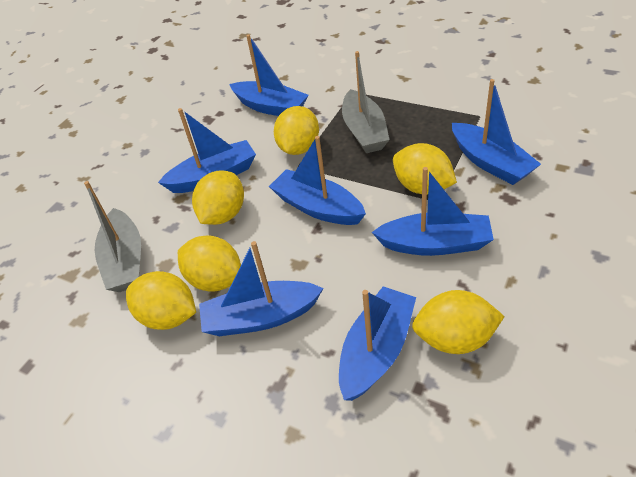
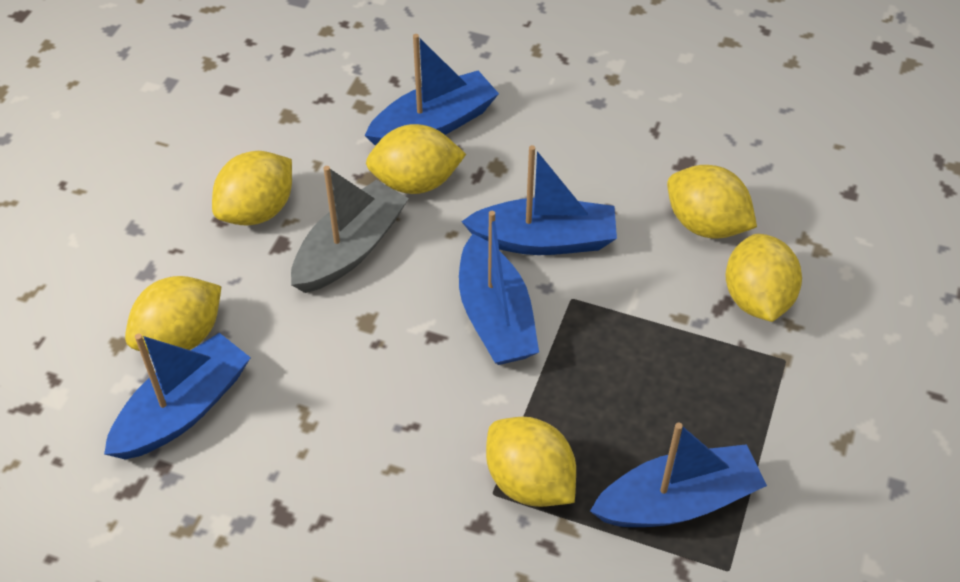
blue boat: 7 -> 5
grey boat: 2 -> 1

